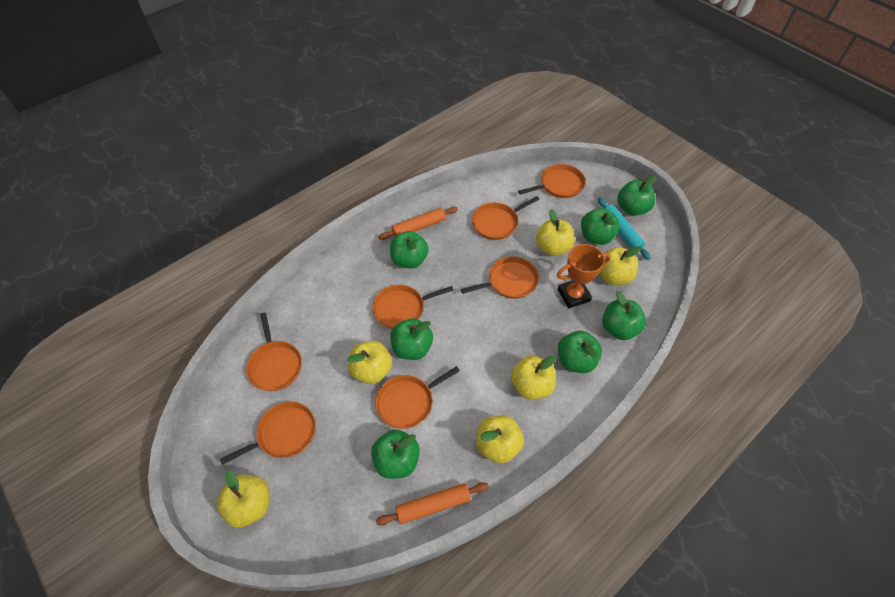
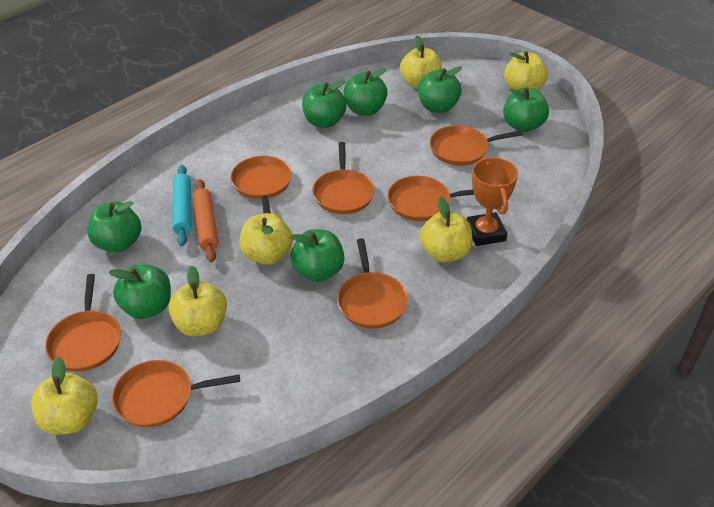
orange rolling pin: 2 -> 1

